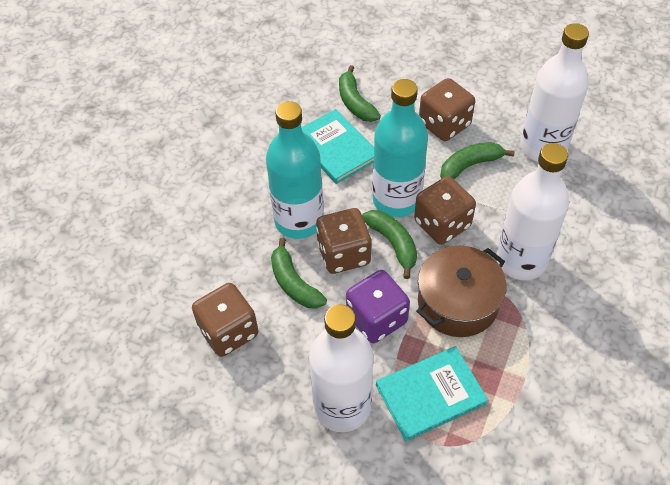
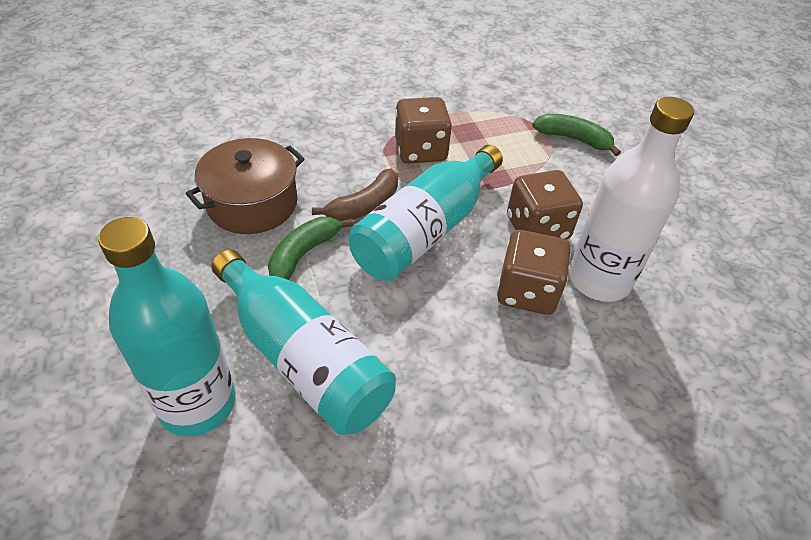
brown banana: 0 -> 1
brown dice: 4 -> 3
green banana: 4 -> 2
purple dice: 1 -> 0
turquoise book: 2 -> 0
turquoise bottle: 2 -> 3
white bottle: 3 -> 1

